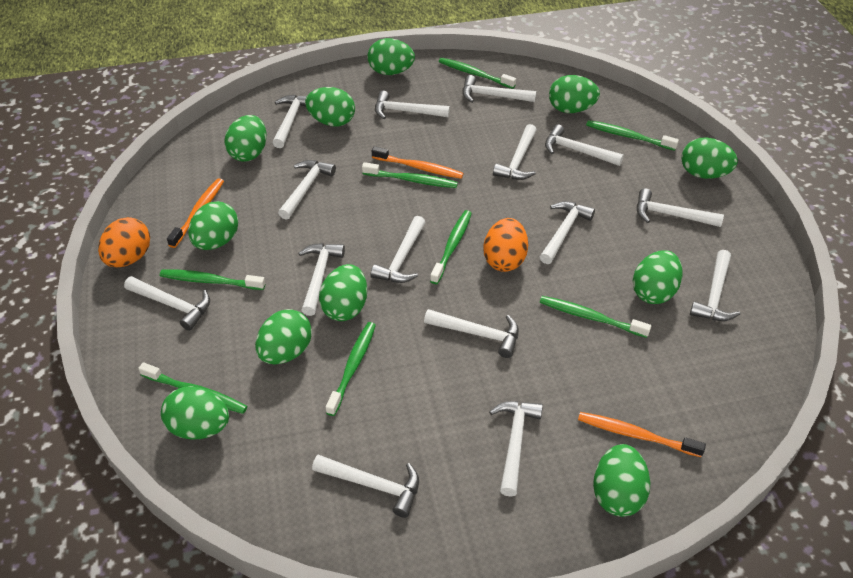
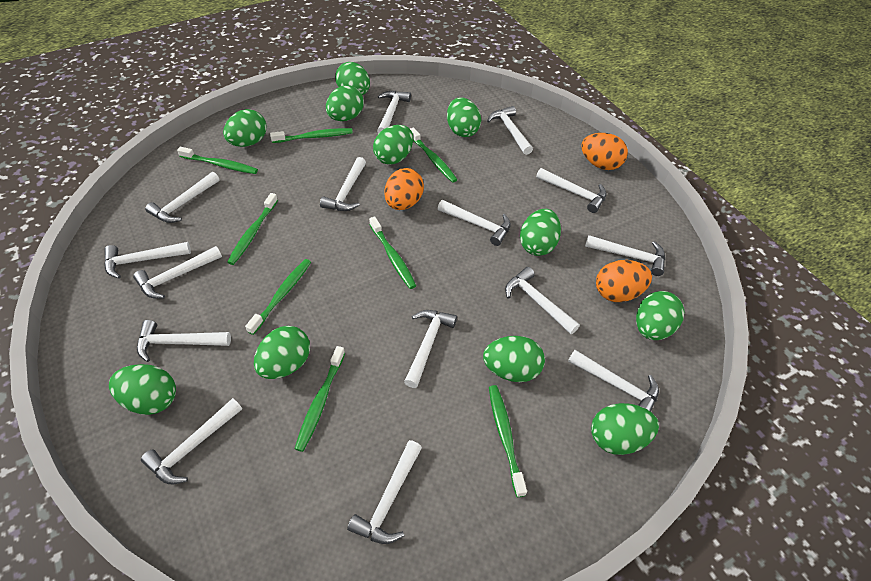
orange egg: 2 -> 3
orange toothbrush: 3 -> 0

